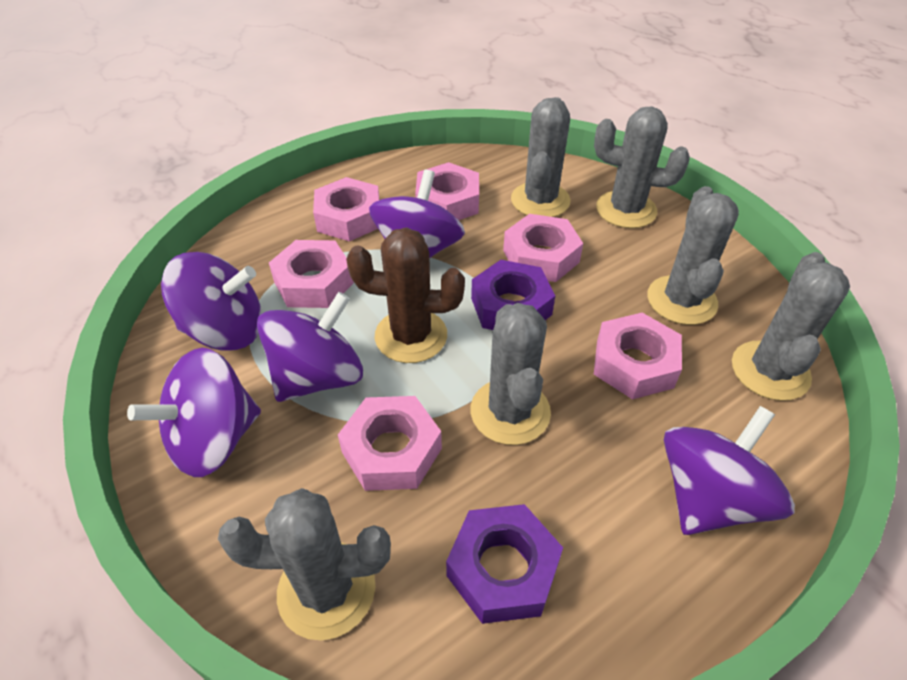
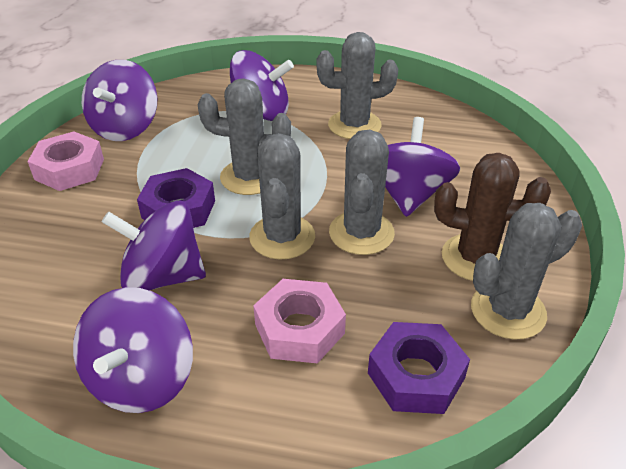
grey cactus: 6 -> 5
pink nut: 6 -> 2

